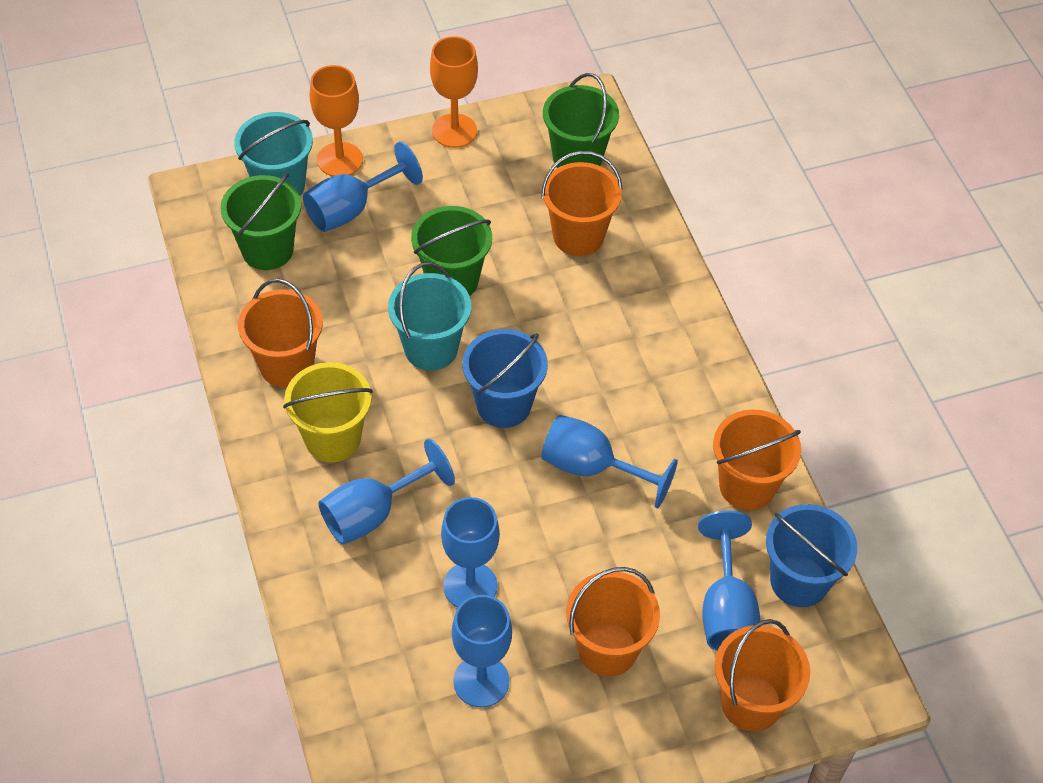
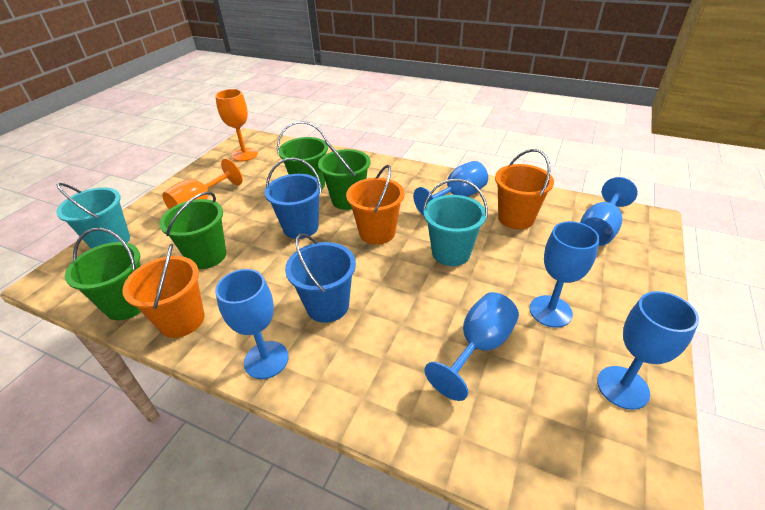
green bucket: 3 -> 4
orange bucket: 5 -> 3
yellow bucket: 1 -> 0

